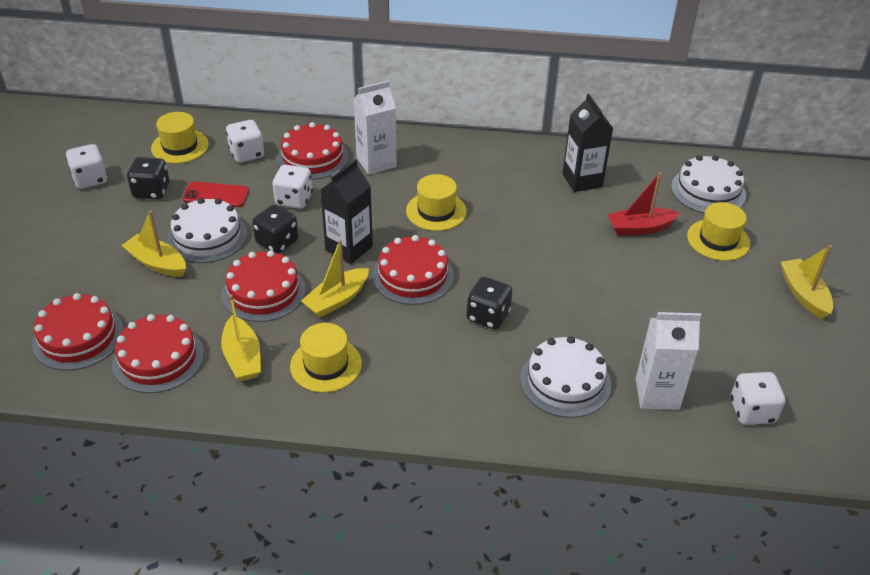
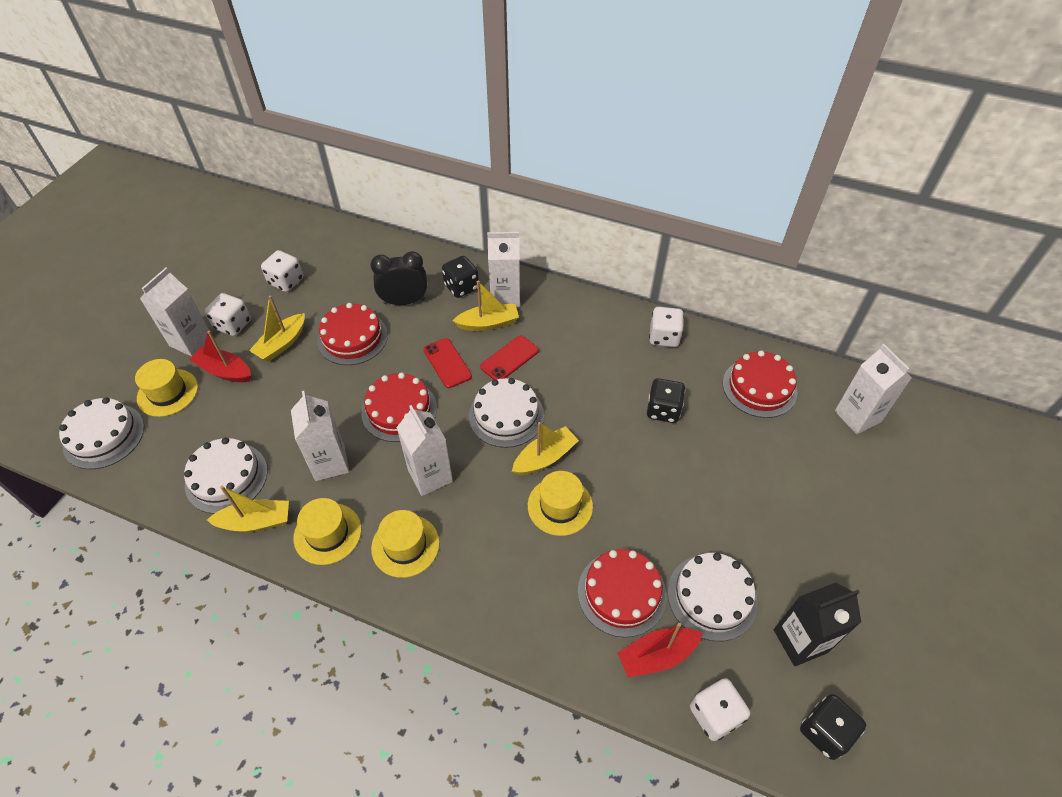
black carton: 2 -> 1
black clock: 0 -> 1
red boat: 1 -> 2
red cake: 5 -> 4
red phone: 1 -> 2
white cake: 3 -> 4
white carton: 2 -> 5

